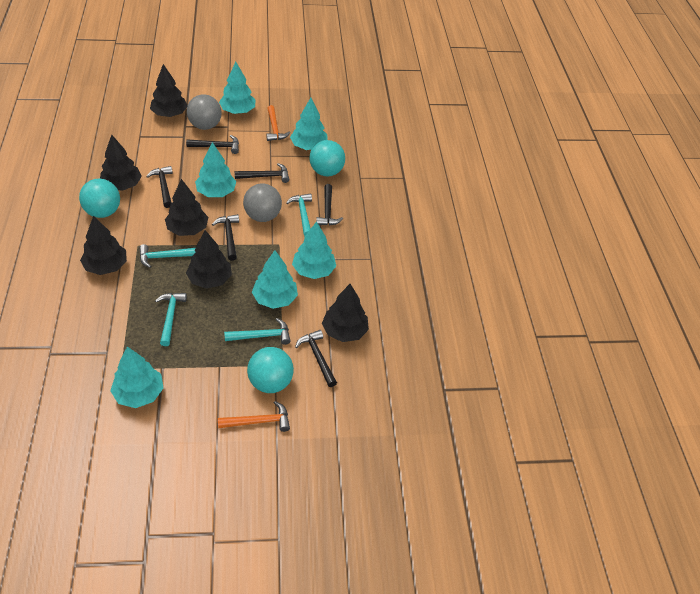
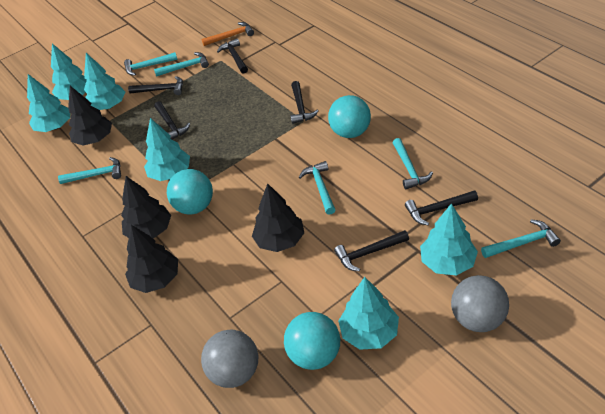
black tree: 6 -> 4
orange hammer: 2 -> 1
turquoise hammer: 4 -> 6

